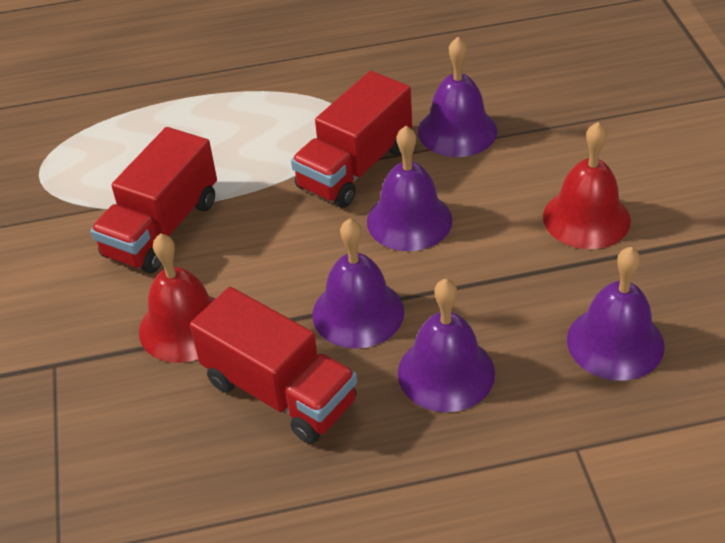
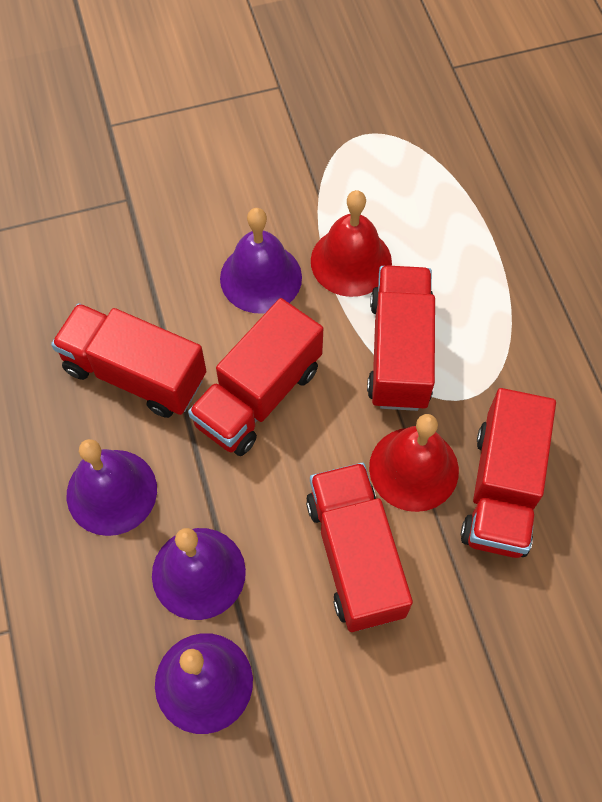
purple bell: 5 -> 4
red truck: 3 -> 5

